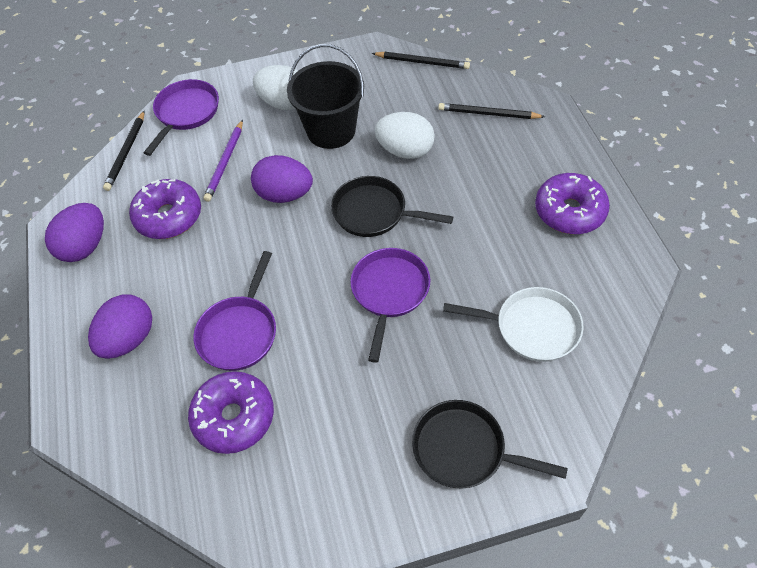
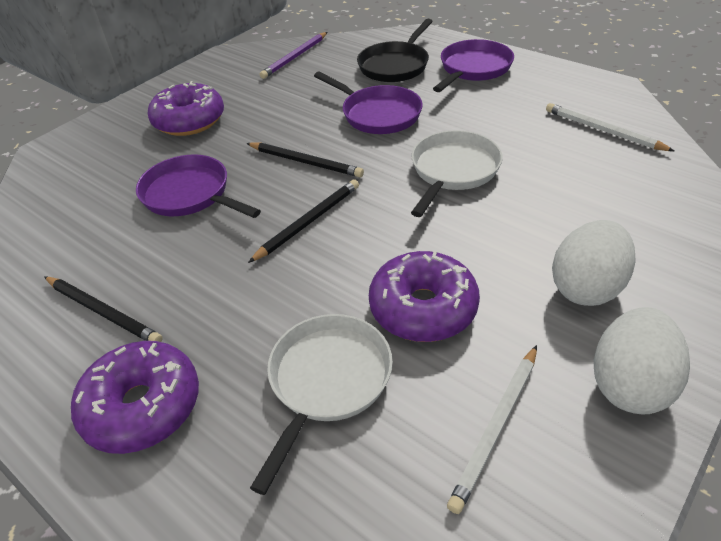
black bucket: 1 -> 0
black pan: 2 -> 1
purple egg: 3 -> 0
white pan: 1 -> 2
white pencil: 0 -> 2

